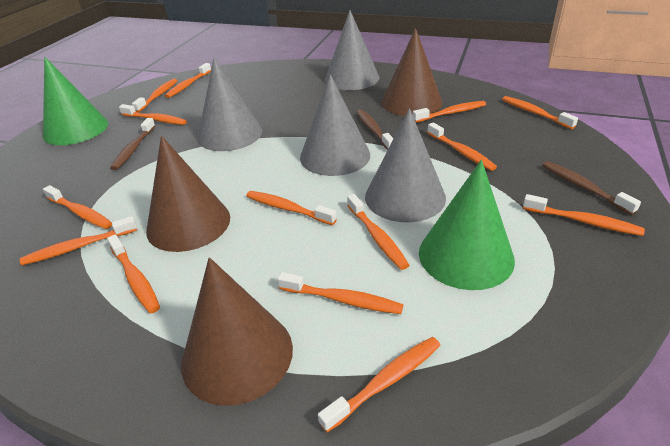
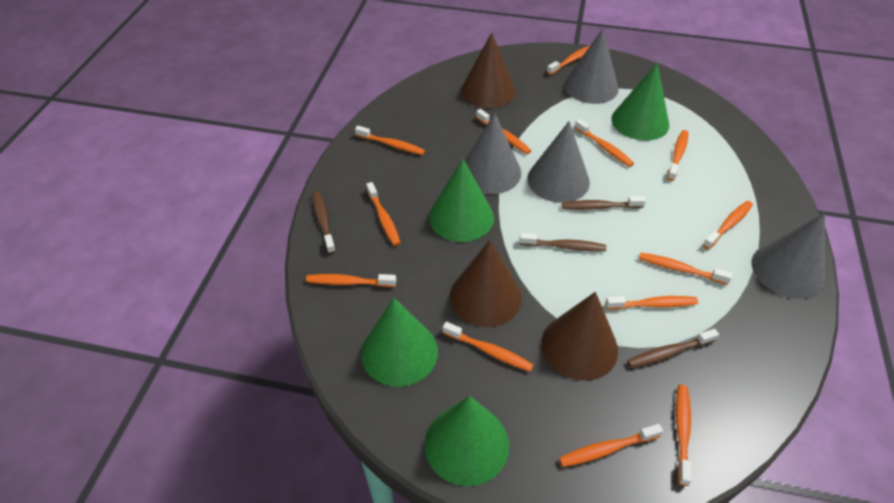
brown toothbrush: 3 -> 4
green cone: 2 -> 4
orange toothbrush: 14 -> 13

